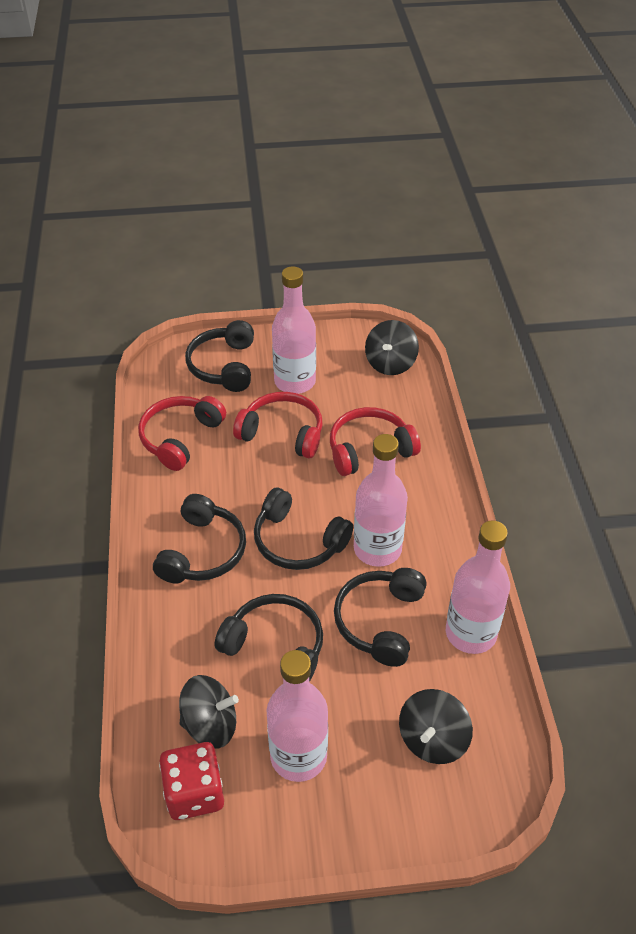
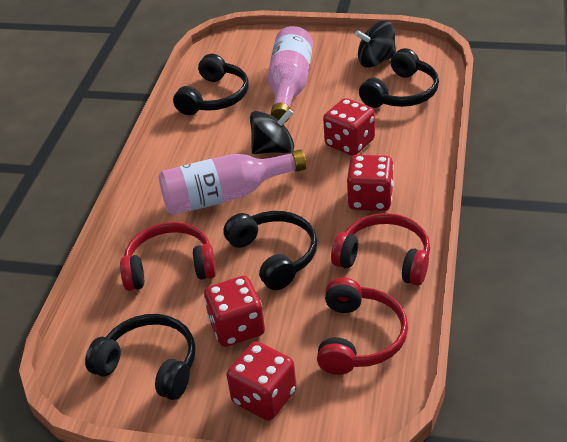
black headphones: 5 -> 4
black spinning top: 3 -> 2
pink bottle: 4 -> 2
red dice: 1 -> 4

